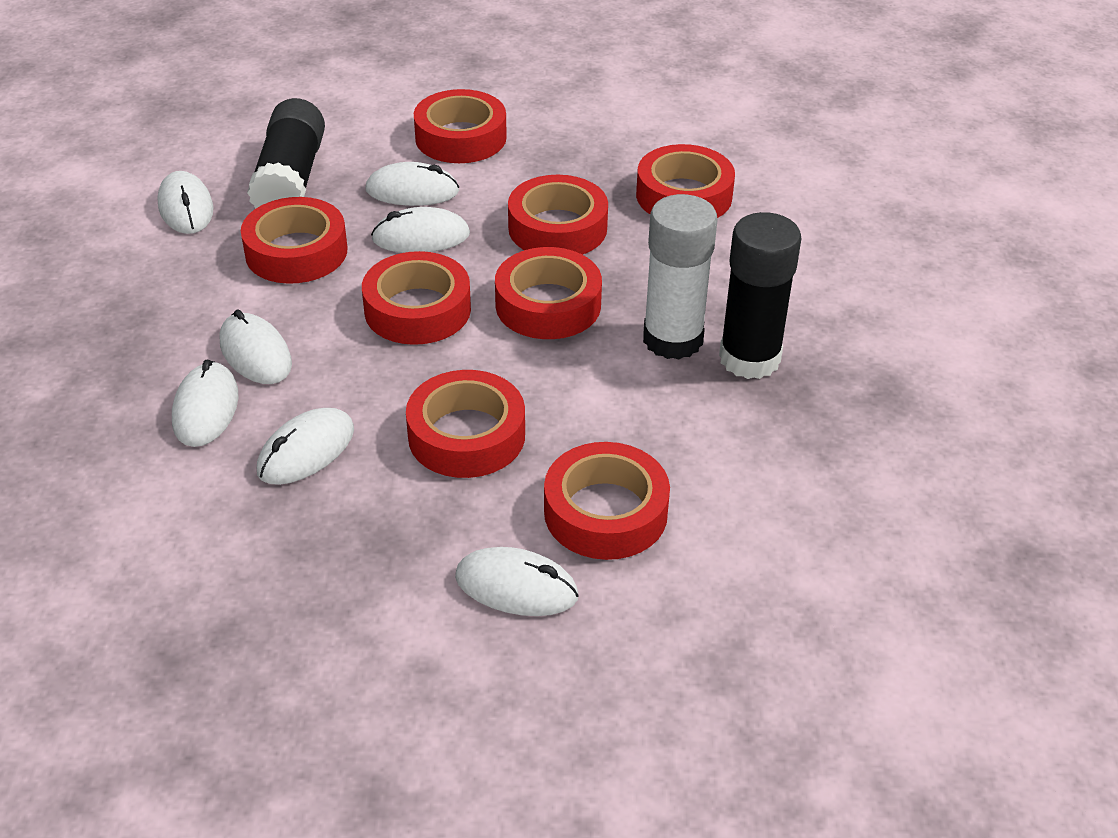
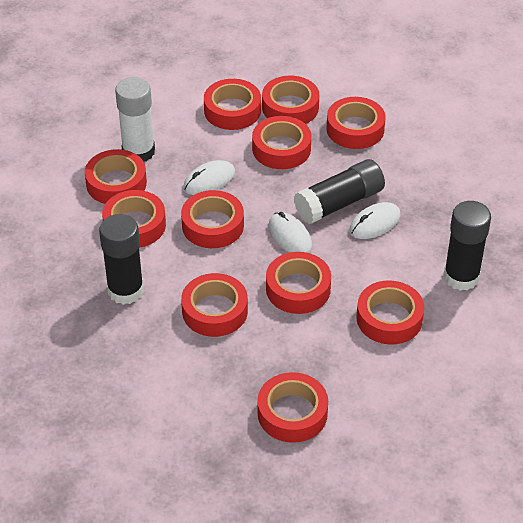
black glue stick: 2 -> 3
red tape: 8 -> 11
white mouse: 7 -> 3

